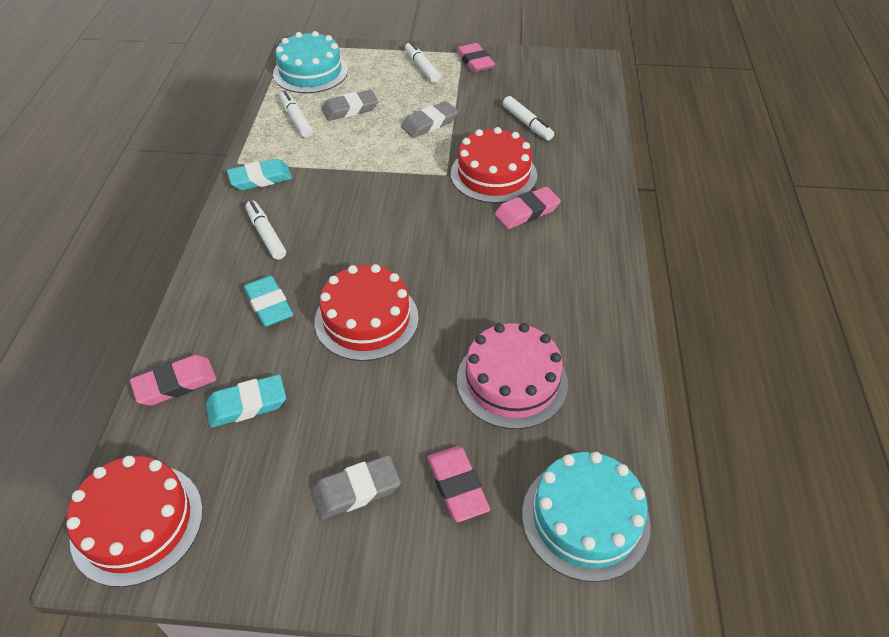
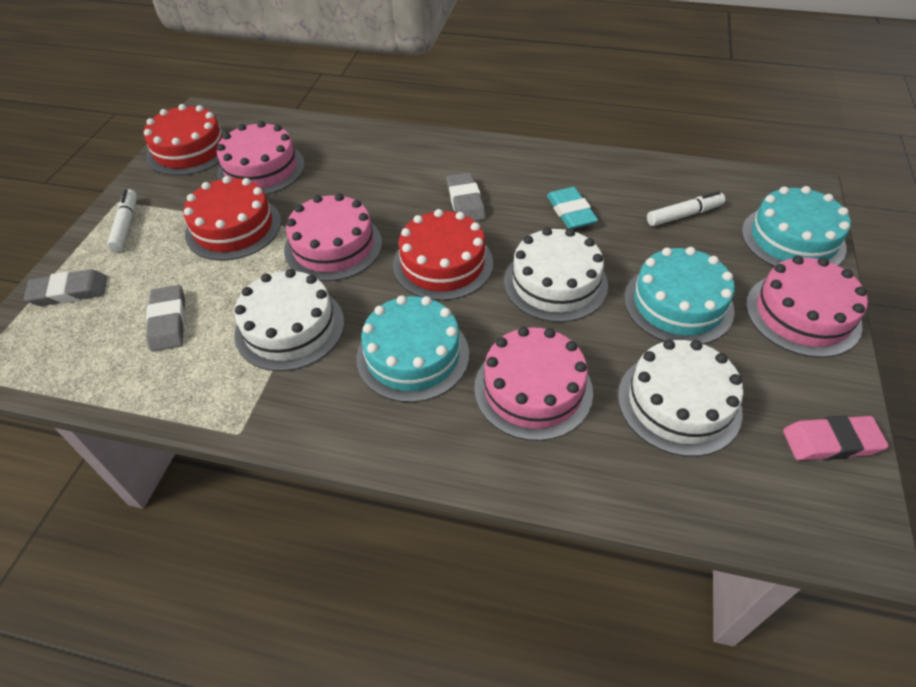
pink cake: 1 -> 4
pink eraser: 4 -> 1
turquoise cake: 2 -> 3
turquoise eraser: 3 -> 1
white cake: 0 -> 3
white marker: 4 -> 2

